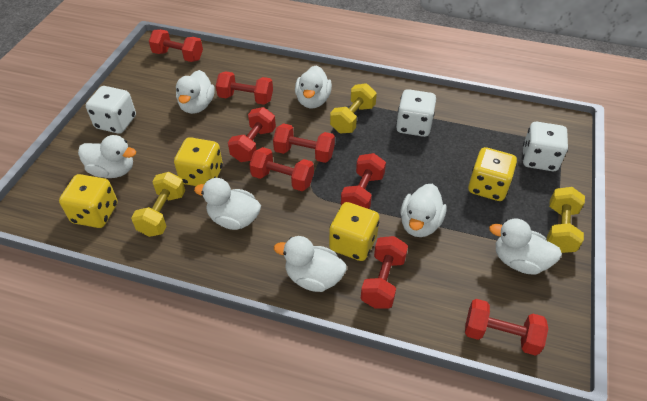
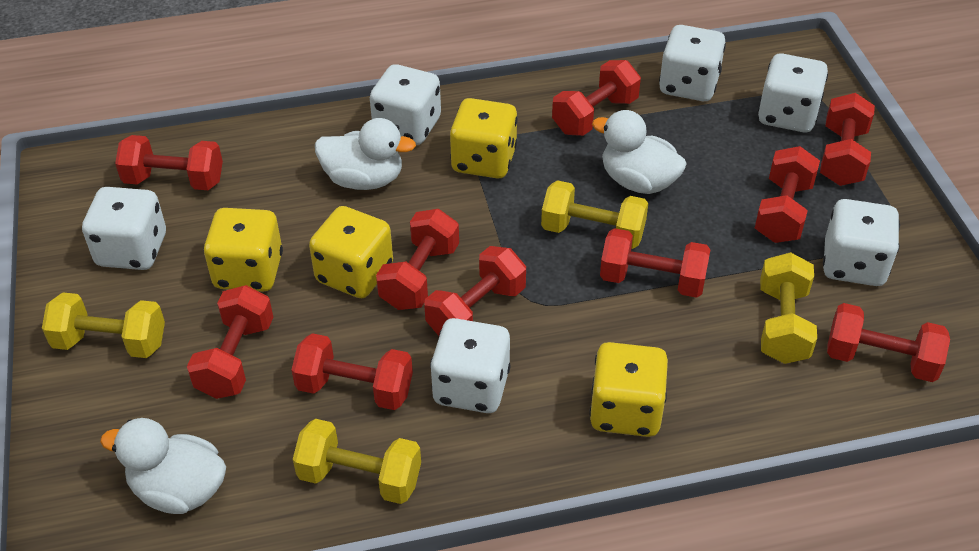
red dumbbell: 8 -> 10
white dice: 3 -> 6
white duck: 7 -> 3
yellow dumbbell: 3 -> 4

